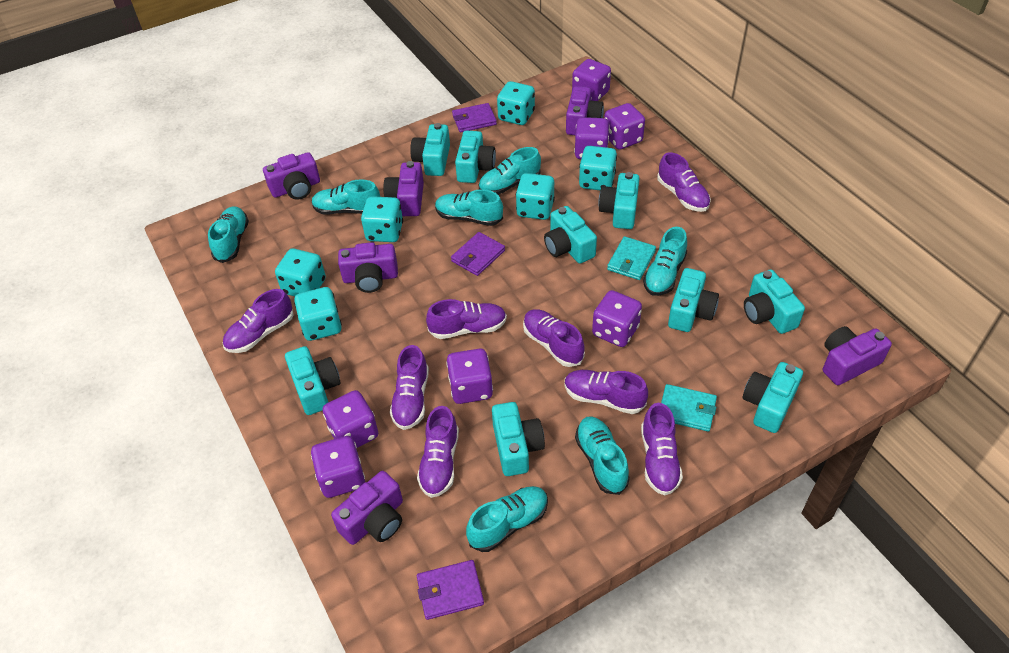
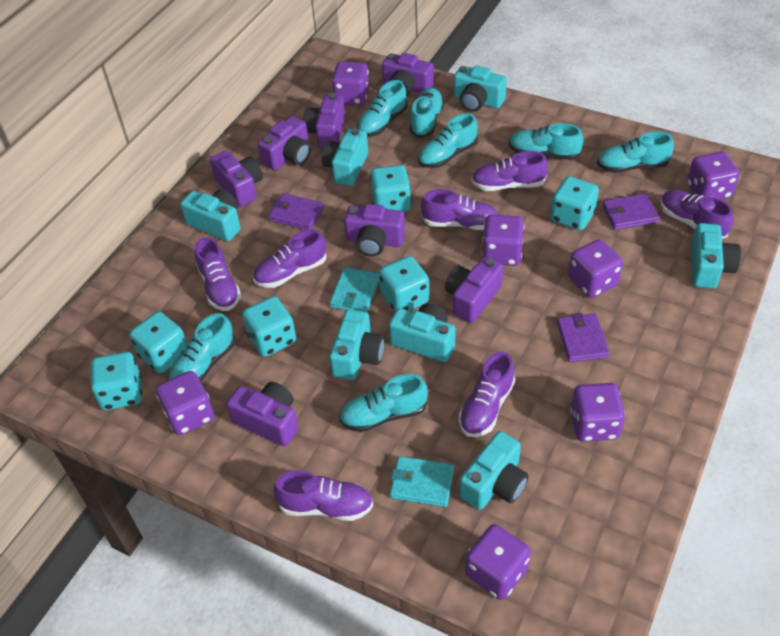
purple camera: 6 -> 7
purple shoe: 8 -> 7
turquoise camera: 9 -> 7

